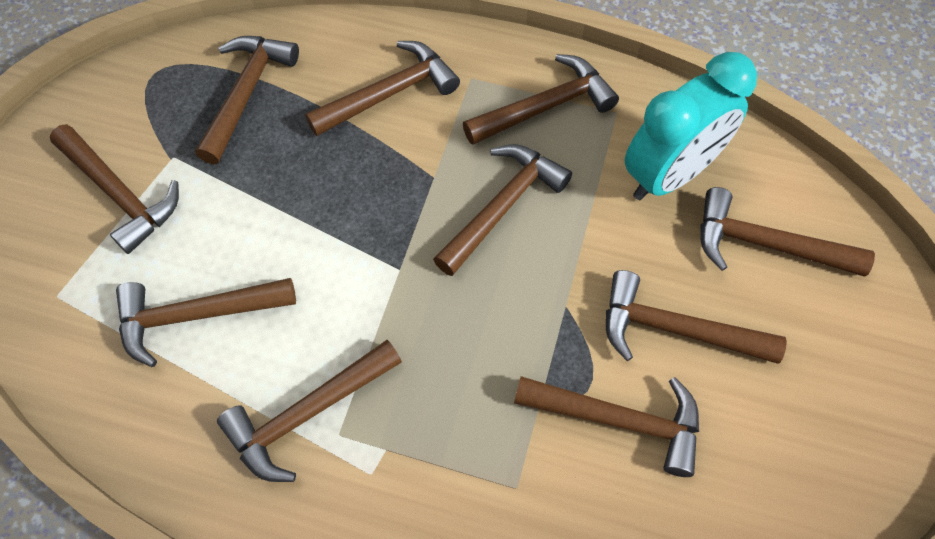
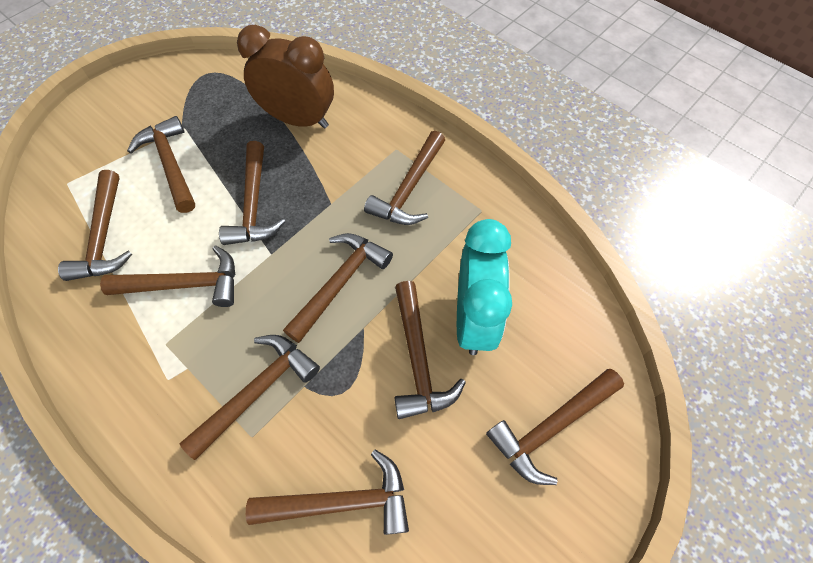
brown clock: 0 -> 1

